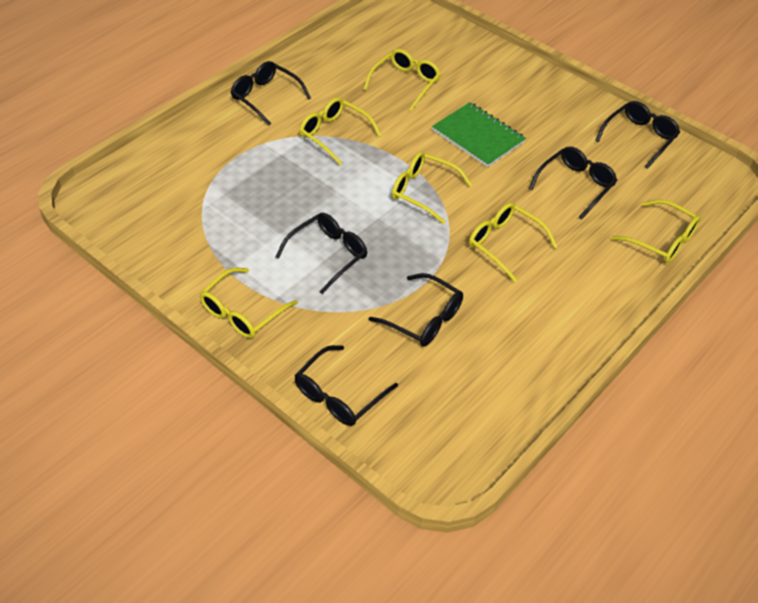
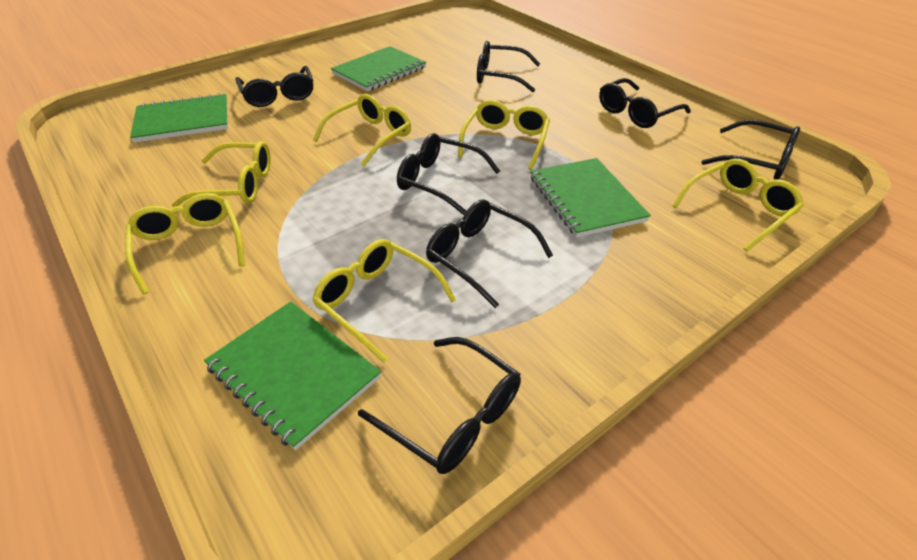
black glasses: 6 -> 7
green notebook: 1 -> 4

